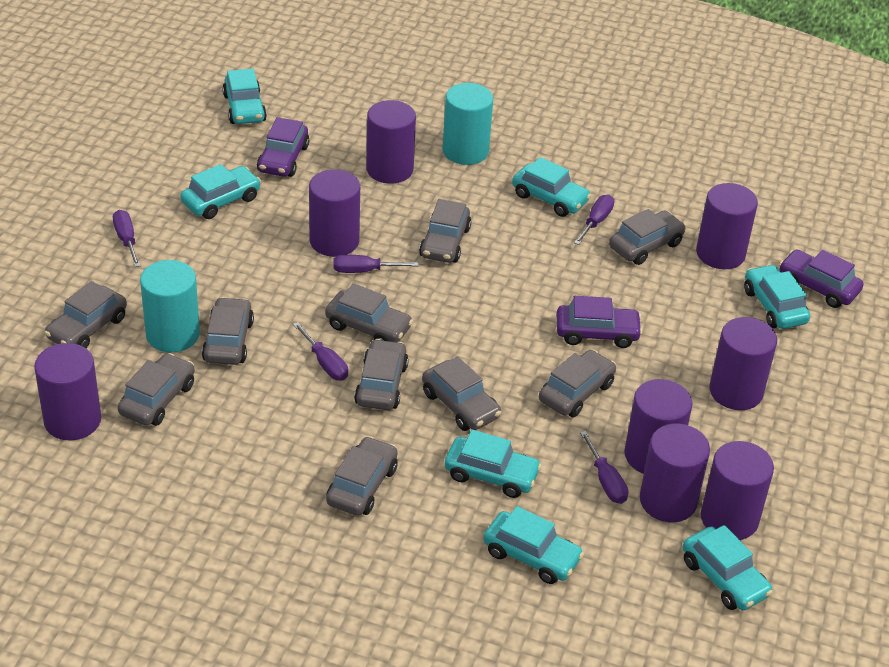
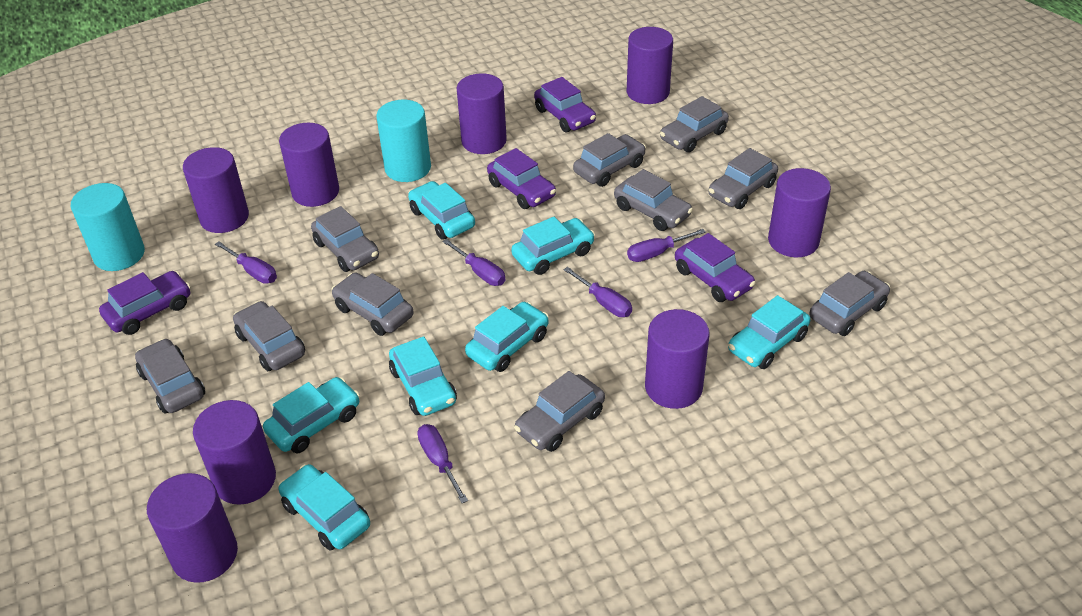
purple car: 3 -> 4

